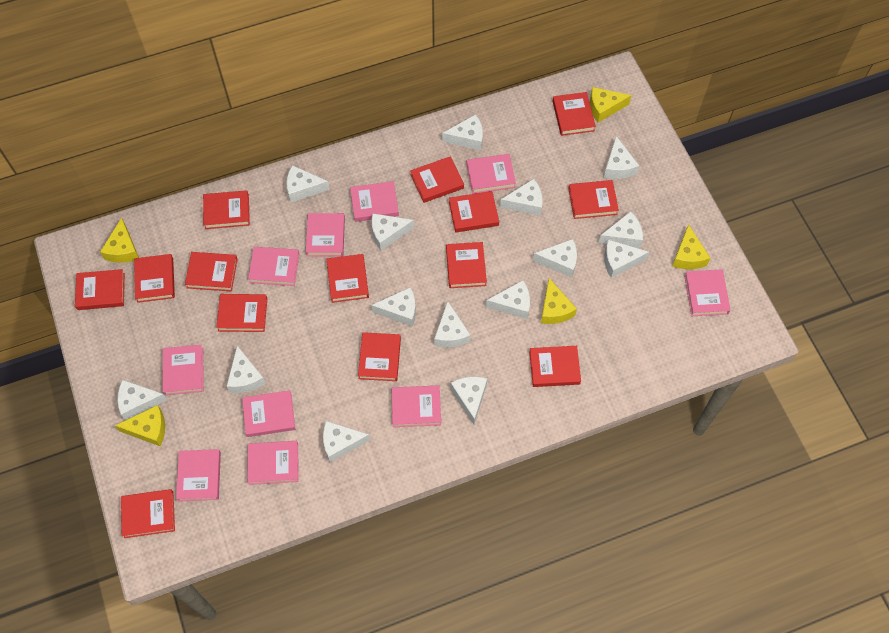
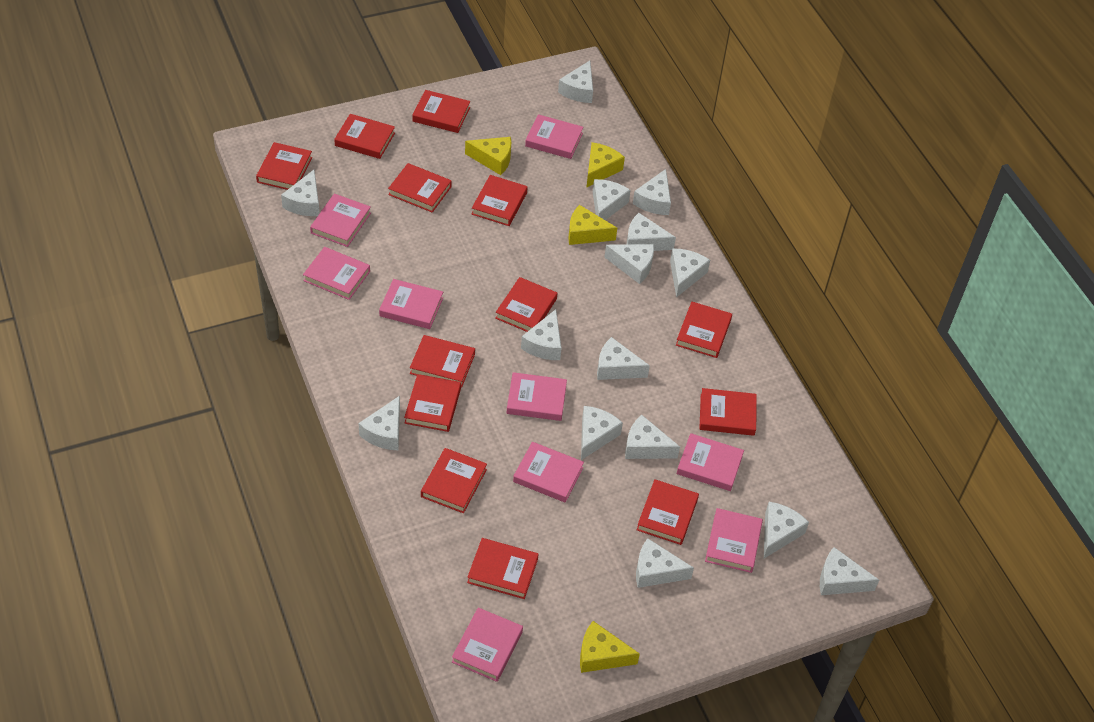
pink book: 10 -> 9
red book: 14 -> 13
yellow cheese: 5 -> 4

